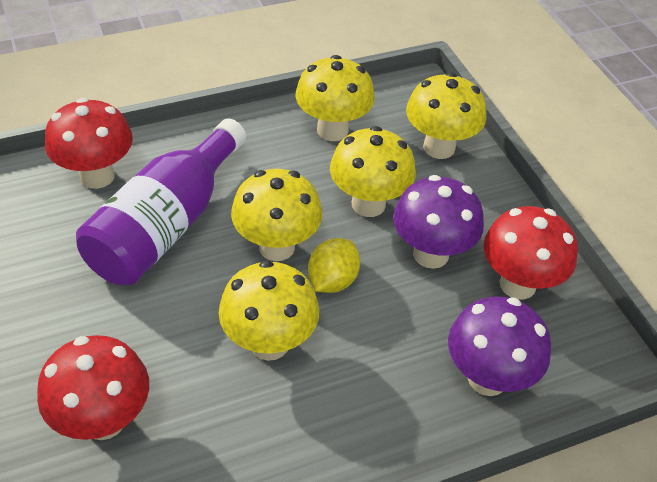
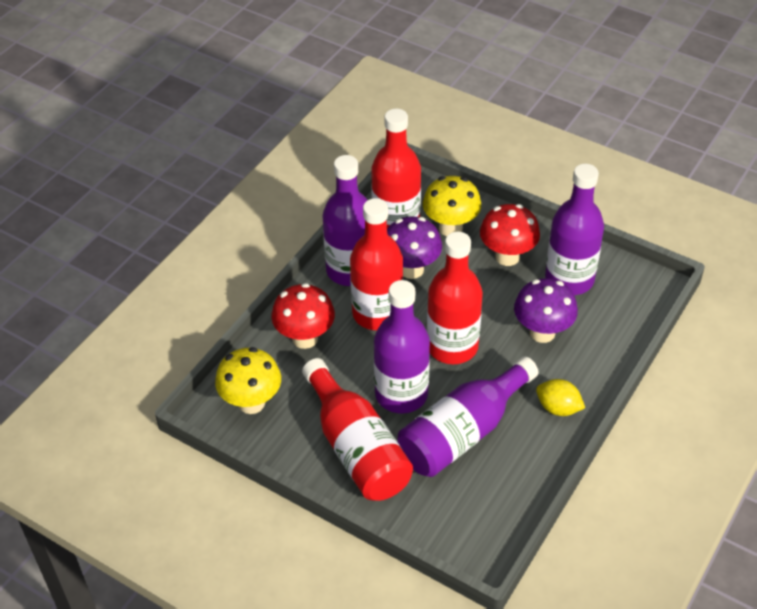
purple bottle: 1 -> 4
red bottle: 0 -> 4
red mushroom: 3 -> 2
yellow mushroom: 5 -> 2

